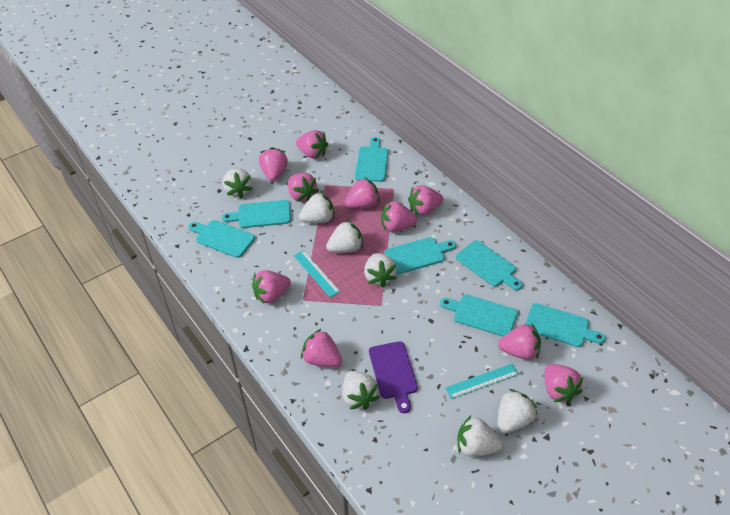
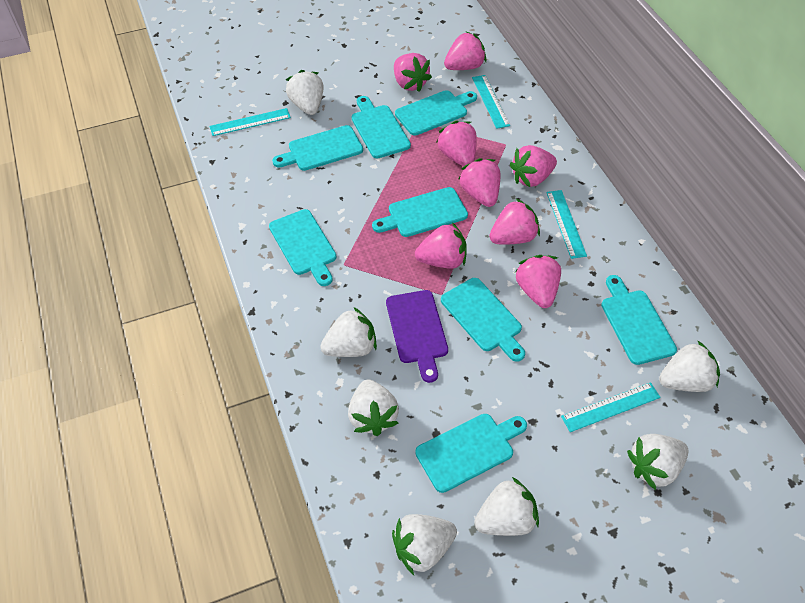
pink strawberry: 10 -> 8
turquoise cutting board: 7 -> 8
turquoise ruler: 2 -> 4

